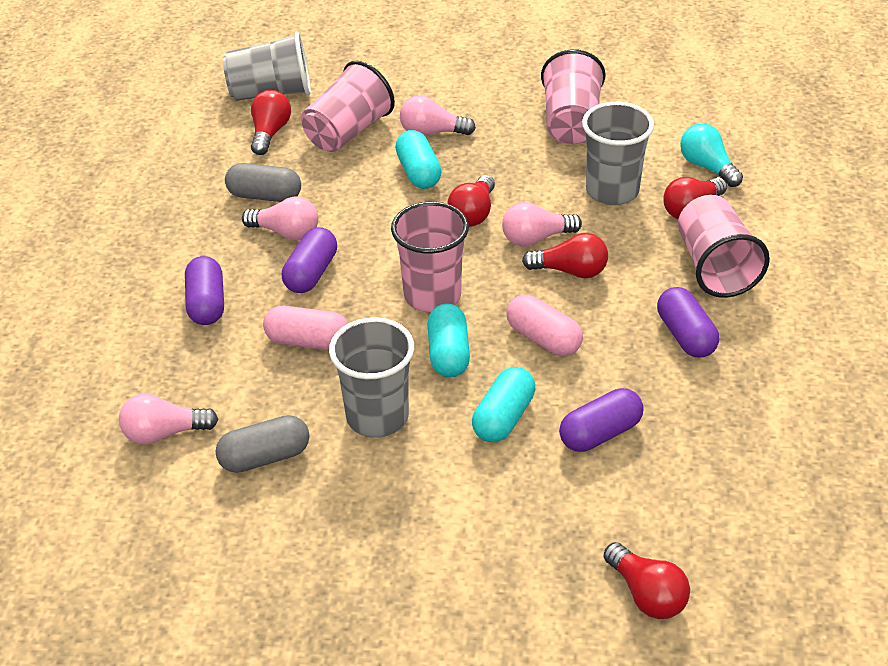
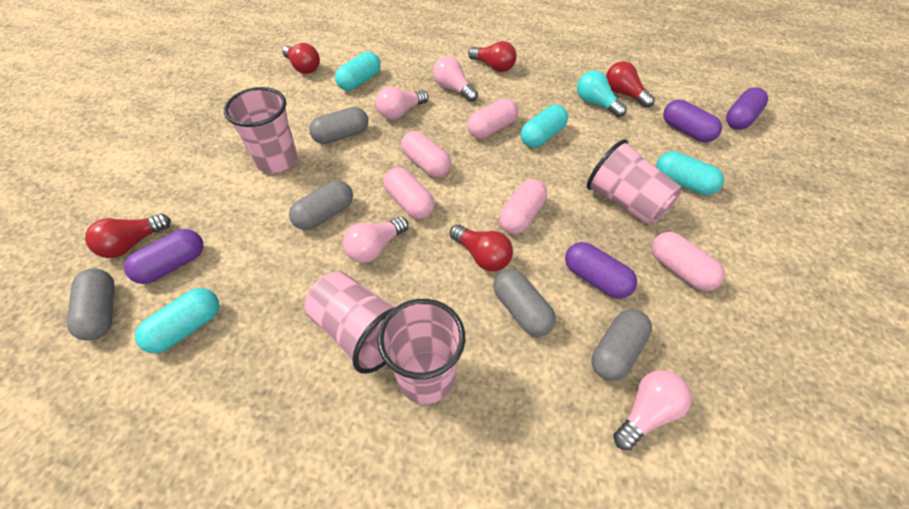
grey capsule: 2 -> 5
grey cup: 3 -> 0
pink capsule: 2 -> 5
turquoise capsule: 3 -> 4

